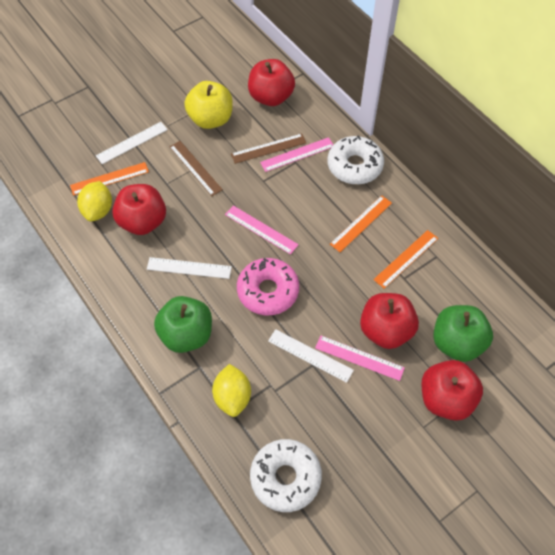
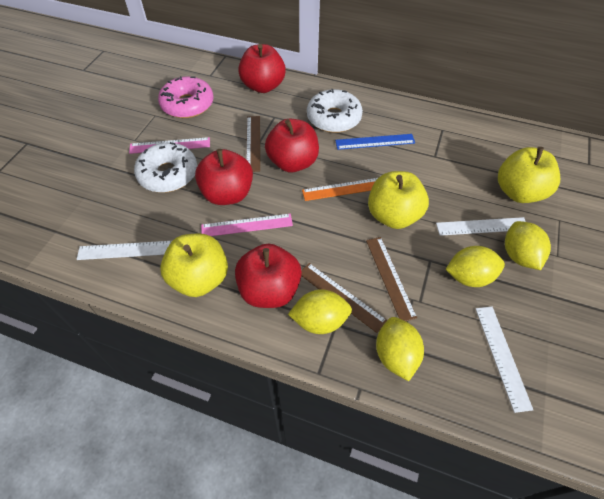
blue ruler: 0 -> 1
brown ruler: 2 -> 3
green apple: 2 -> 0
orange ruler: 3 -> 1
pink ruler: 3 -> 2
yellow apple: 1 -> 3
yellow lemon: 2 -> 4

